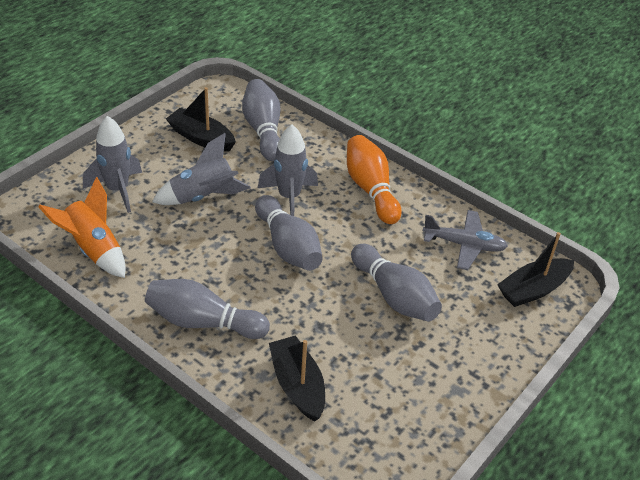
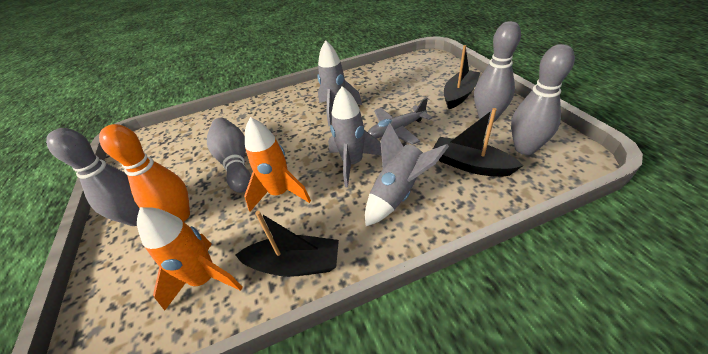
orange rocket: 1 -> 2

